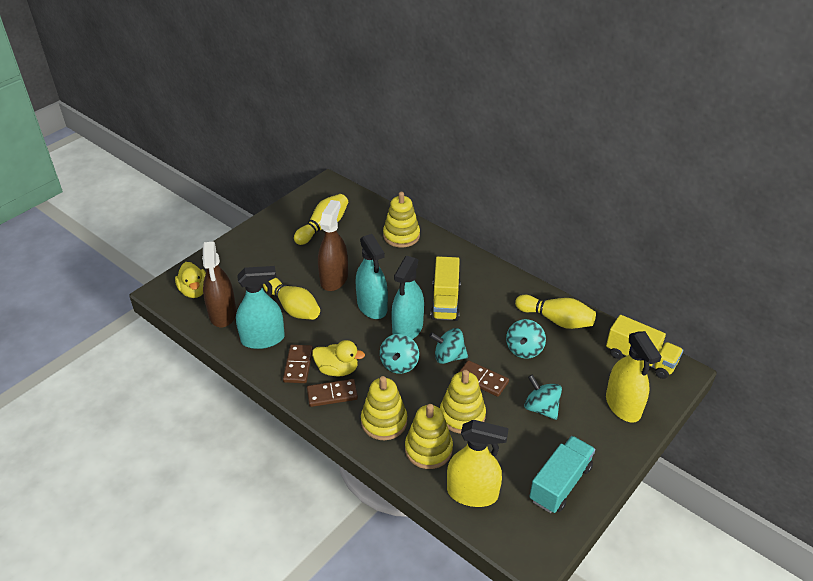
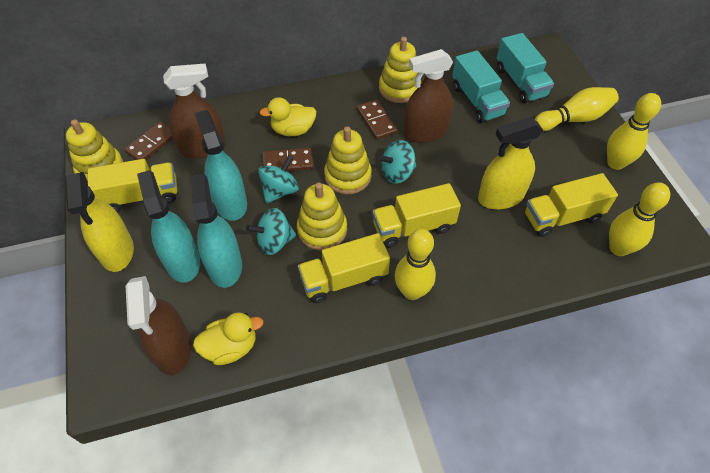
brown spray bottle: 2 -> 3
turquoise spinning top: 4 -> 3
turquoise truck: 1 -> 2
yellow bowling pin: 3 -> 4
yellow truck: 2 -> 4

